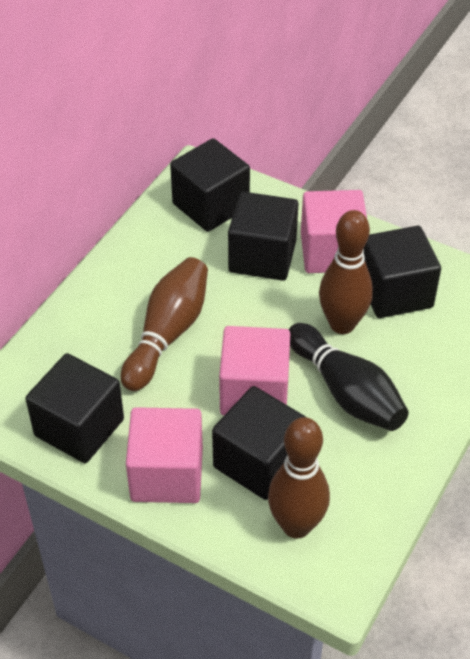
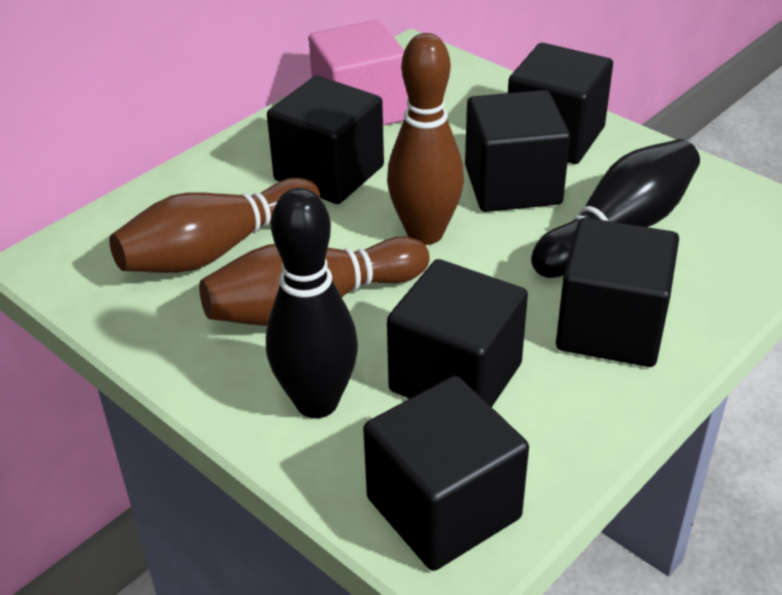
black bowling pin: 1 -> 2
black cube: 5 -> 6
pink cube: 3 -> 1

